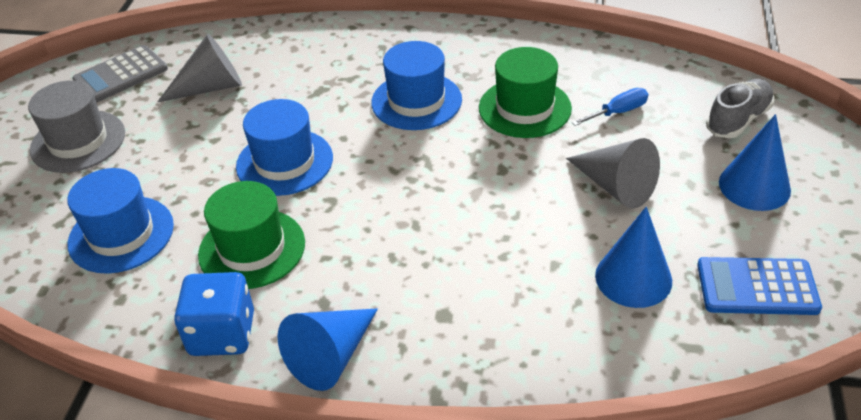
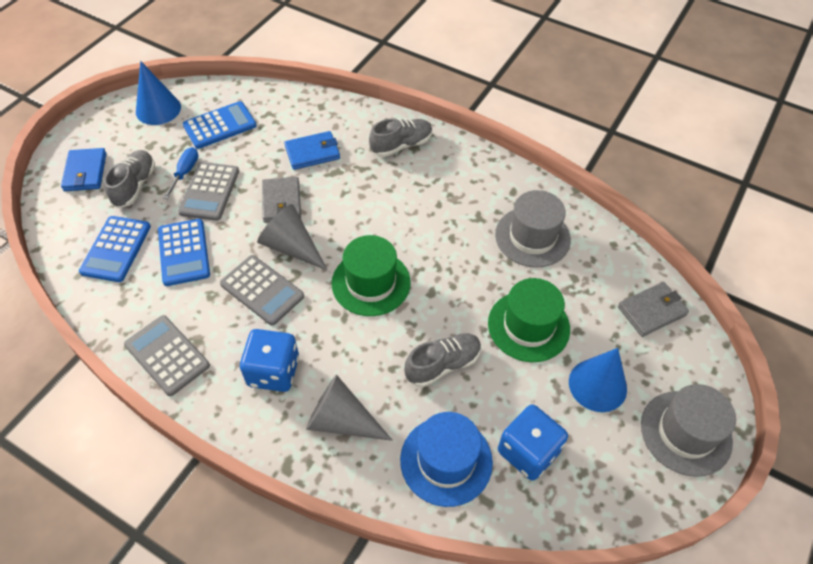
blue calculator: 1 -> 3
blue cone: 3 -> 2
blue dice: 1 -> 2
blue hat: 3 -> 1
blue wallet: 0 -> 2
grey calculator: 1 -> 3
grey hat: 1 -> 2
grey shoe: 1 -> 3
grey wallet: 0 -> 2

